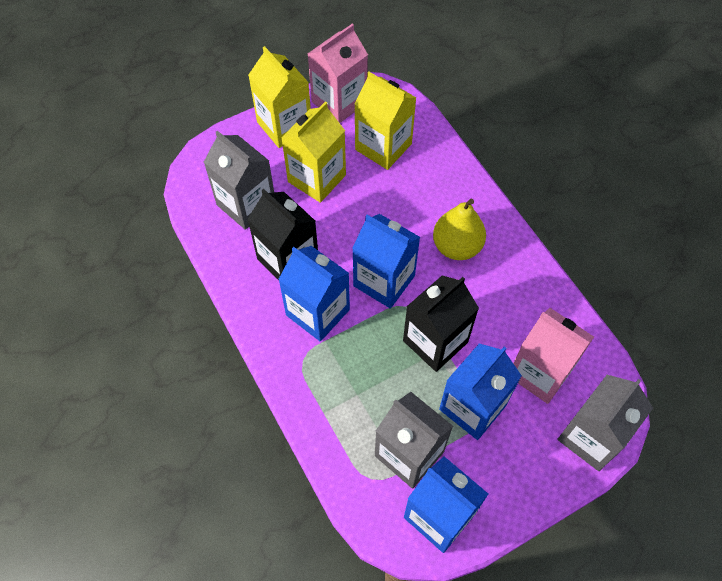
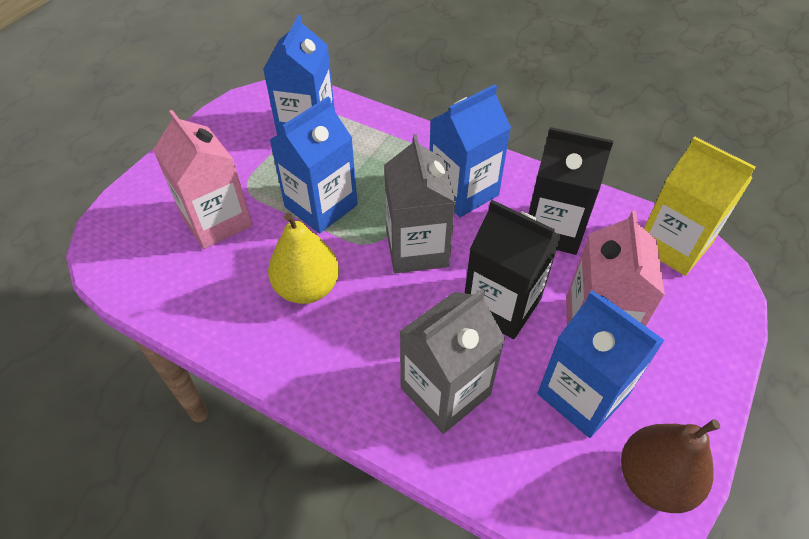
brown pear: 0 -> 1
grey carton: 3 -> 2
yellow carton: 3 -> 1

